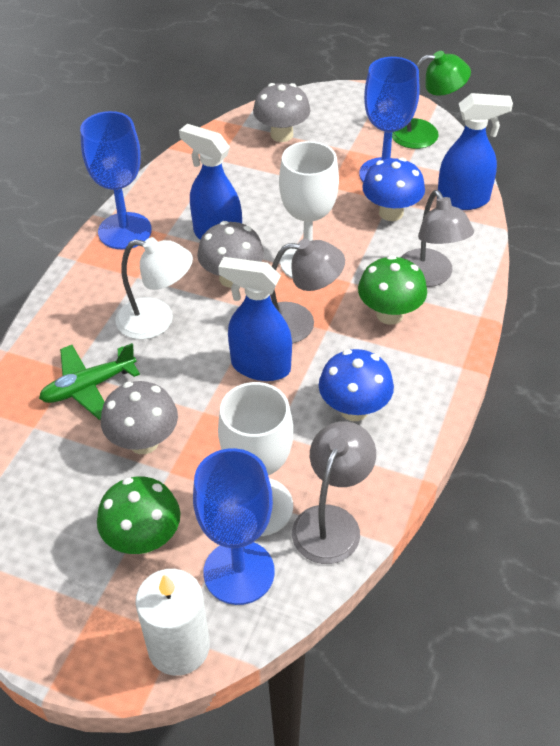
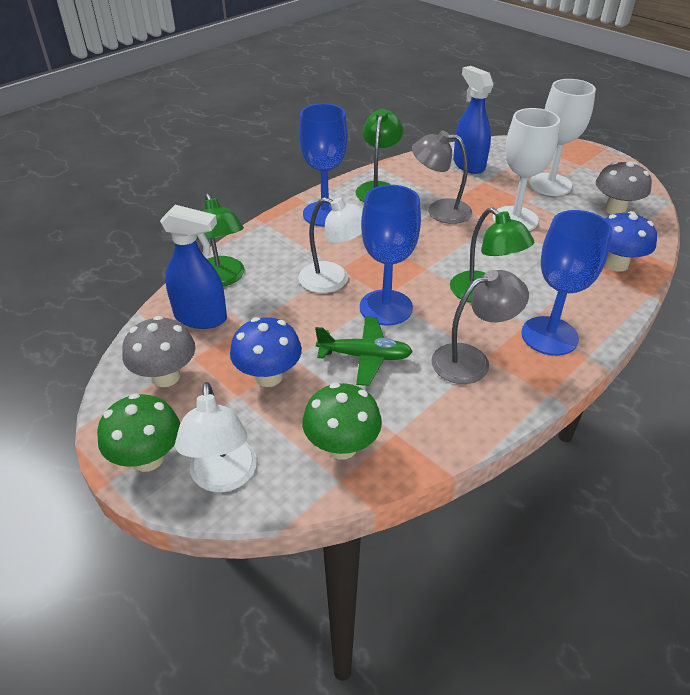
blue spray bottle: 3 -> 2
green lamp: 1 -> 3
grey lamp: 3 -> 2
grey mushroom: 3 -> 2
white candle: 1 -> 0
white lamp: 1 -> 2

